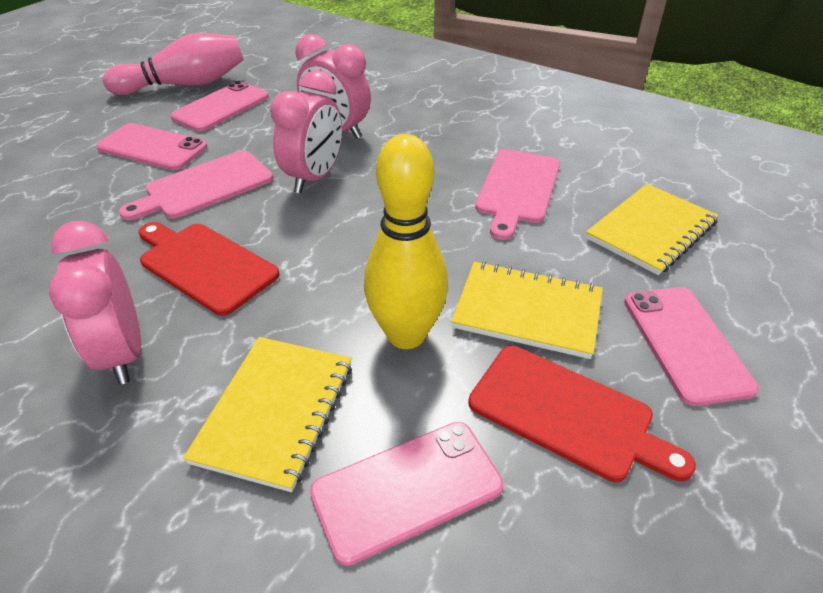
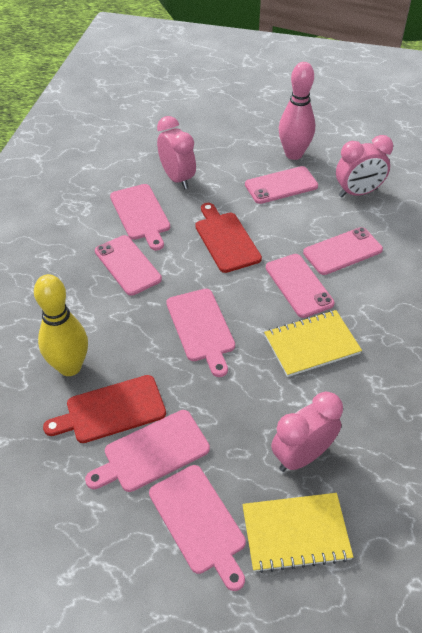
pink cutting board: 2 -> 4
yellow notebook: 3 -> 2

